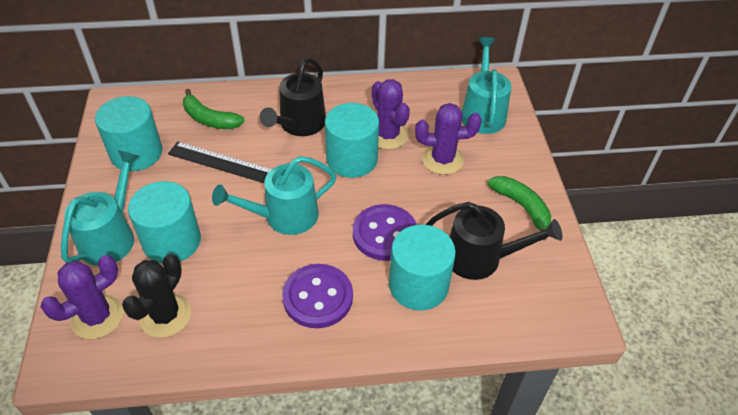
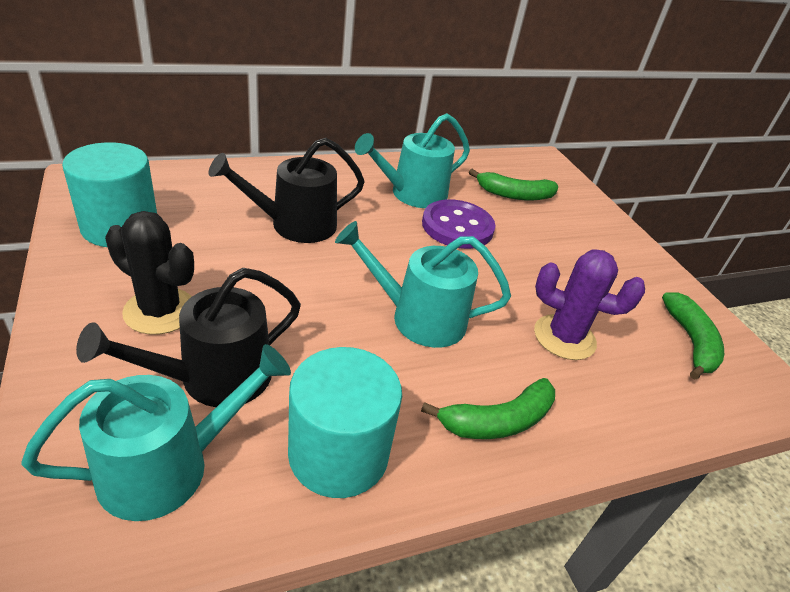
black ruler: 1 -> 0
green banana: 2 -> 3
purple button: 2 -> 1
purple cactus: 3 -> 1
turquoise cylinder: 4 -> 2

